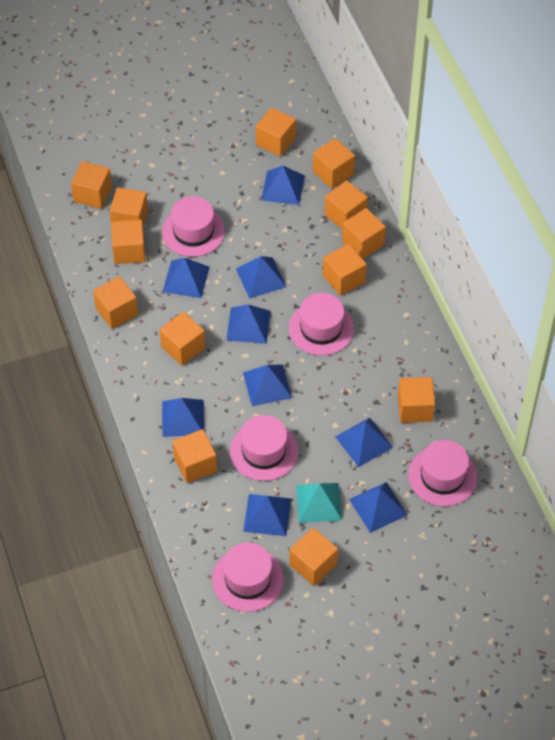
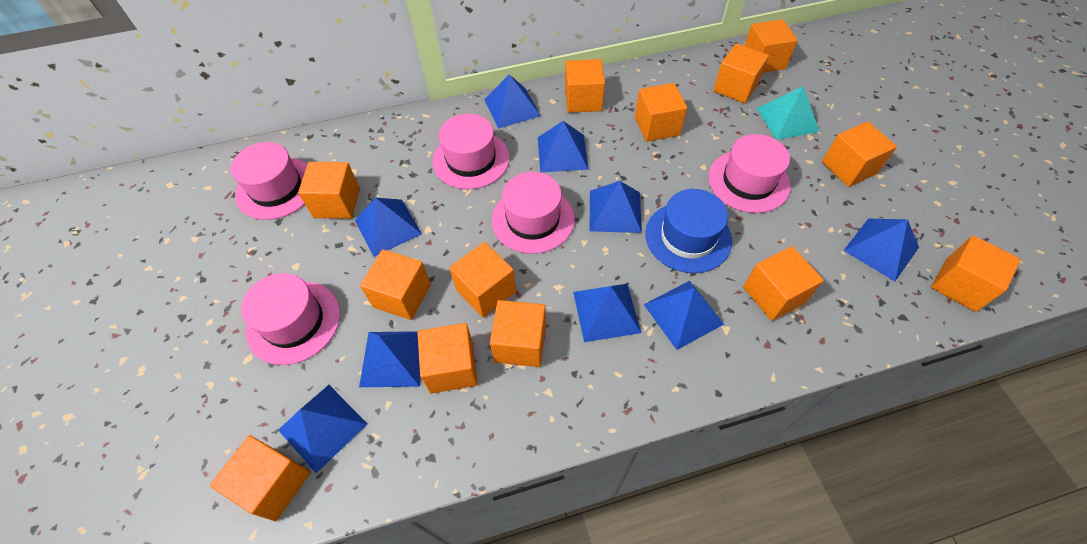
blue hat: 0 -> 1

